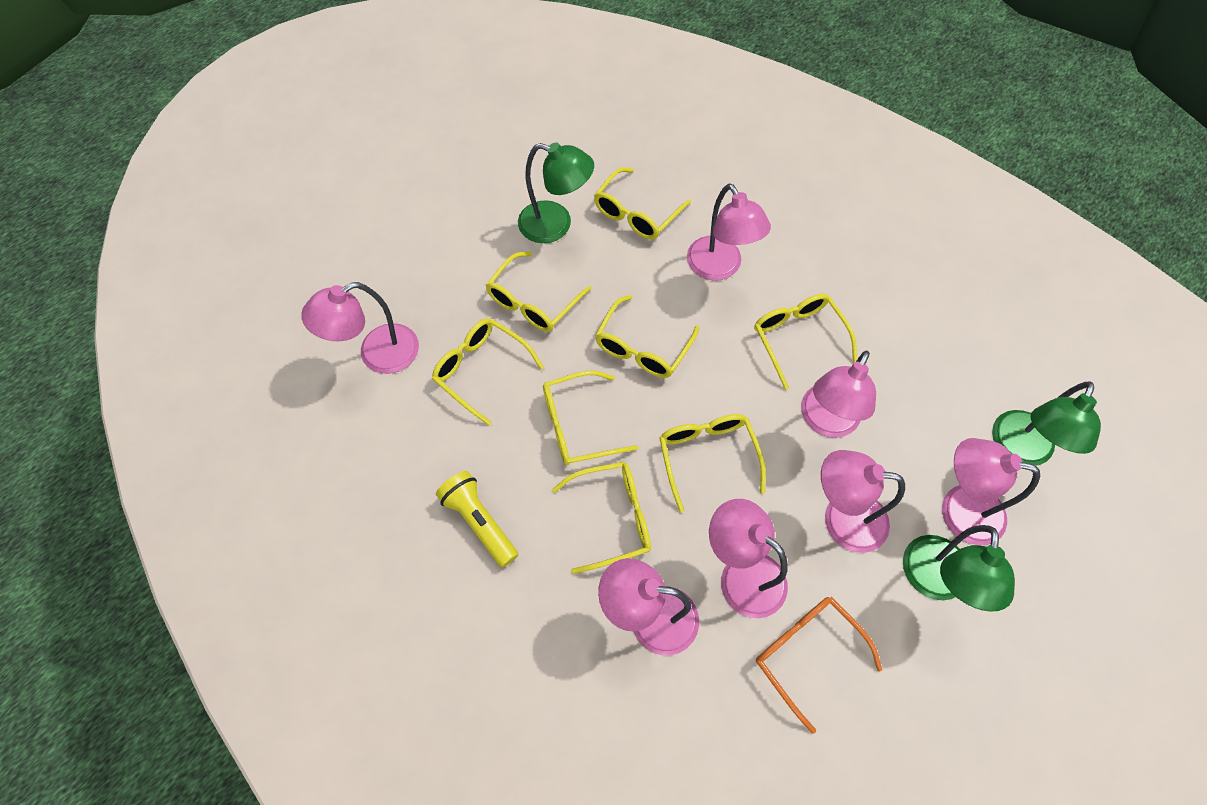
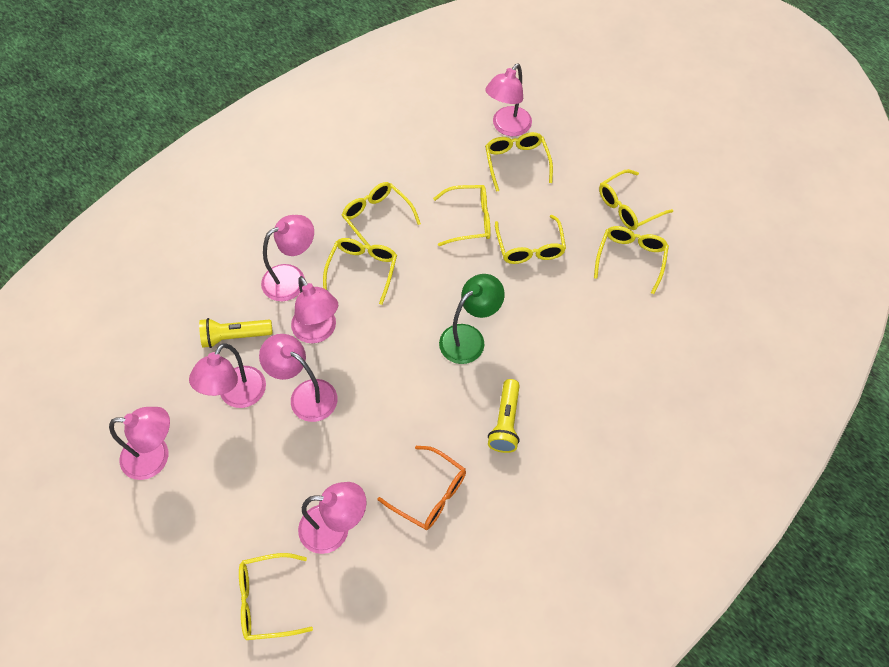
green lamp: 3 -> 1
yellow flashlight: 1 -> 2

